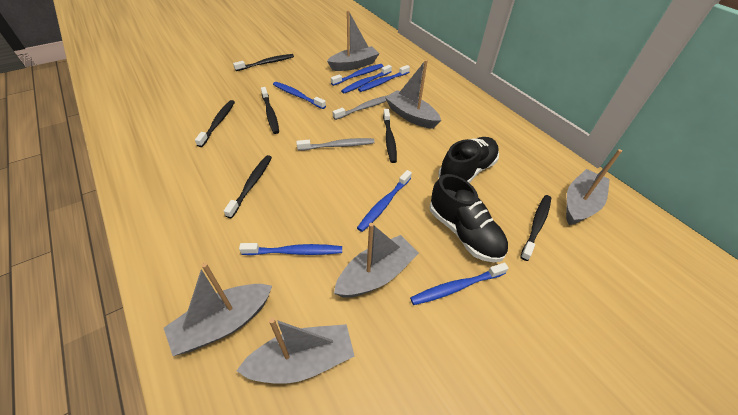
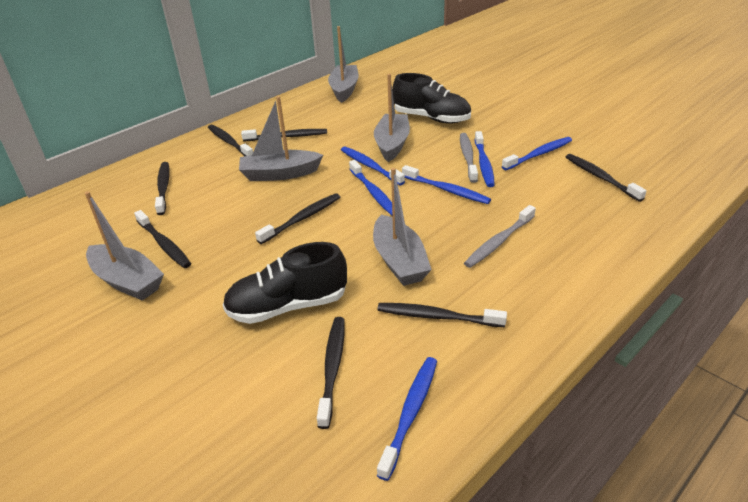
black toothbrush: 6 -> 8
blue toothbrush: 7 -> 6
grey boat: 6 -> 5

